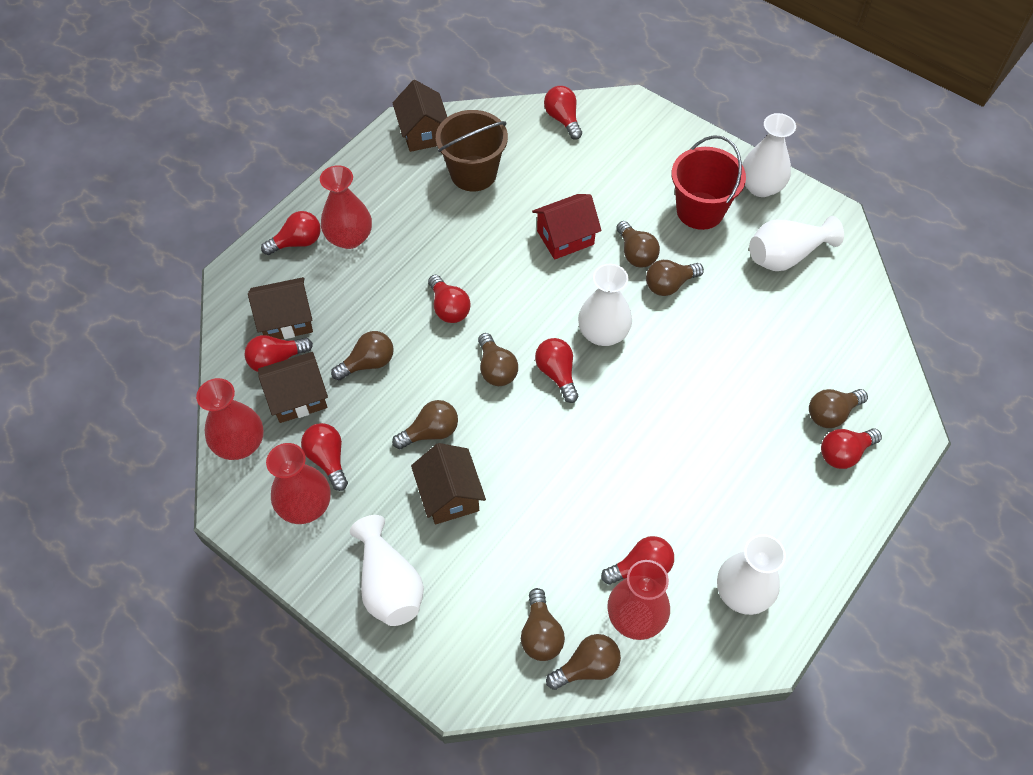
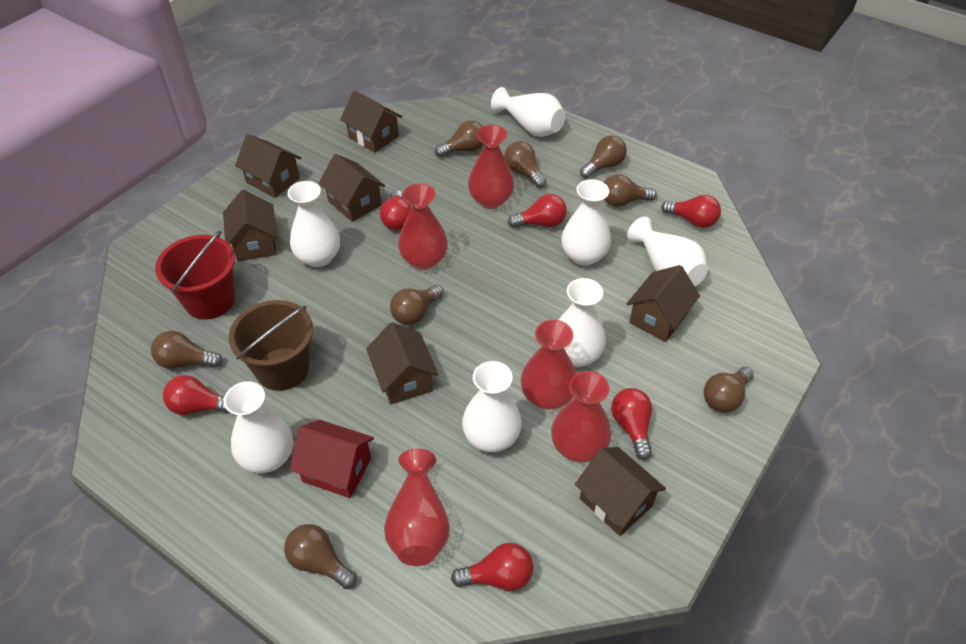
brown house: 4 -> 7
red light bulb: 8 -> 6
red vase: 4 -> 5
white vase: 5 -> 7

